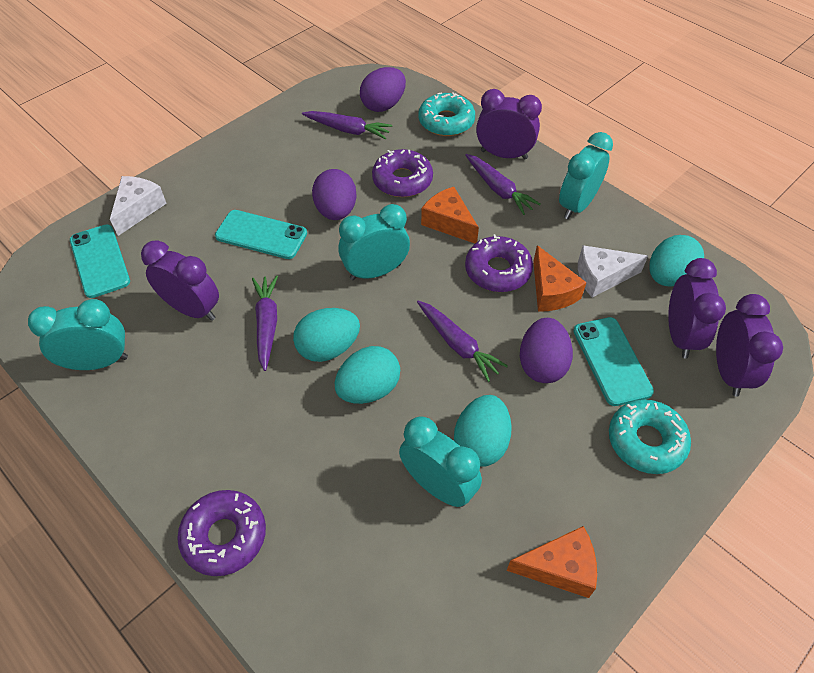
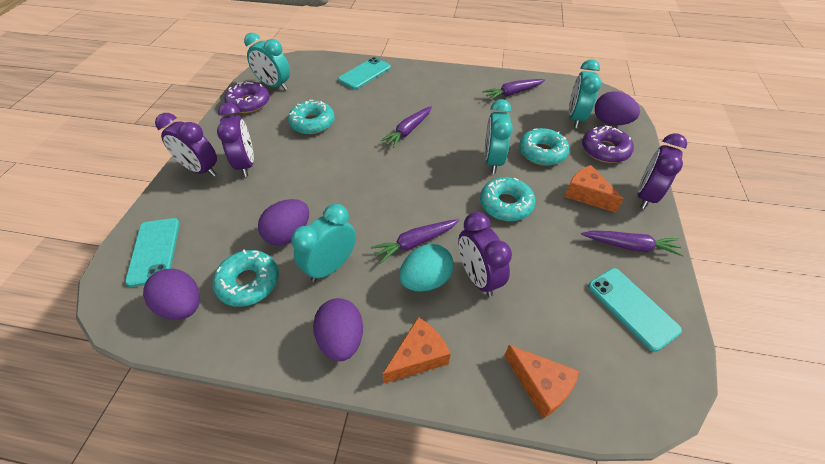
purple donut: 3 -> 2
purple egg: 3 -> 4
turquoise donut: 2 -> 4
turquoise egg: 4 -> 1
white cheese: 2 -> 0

